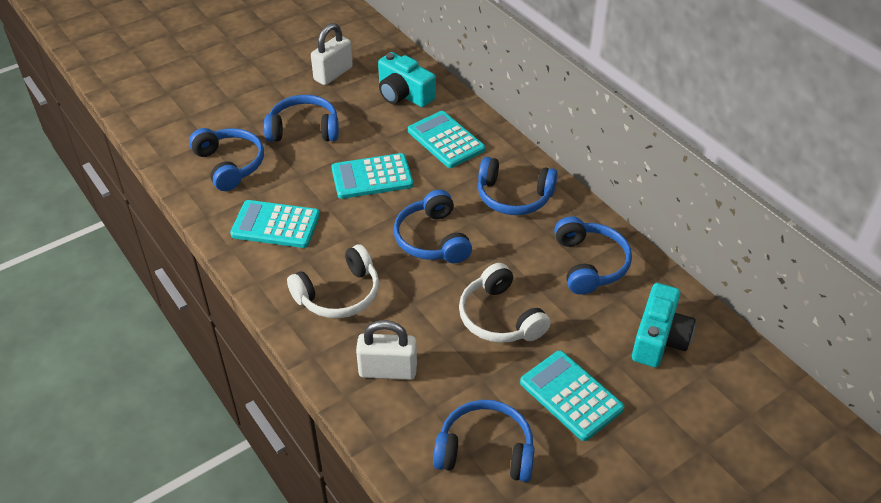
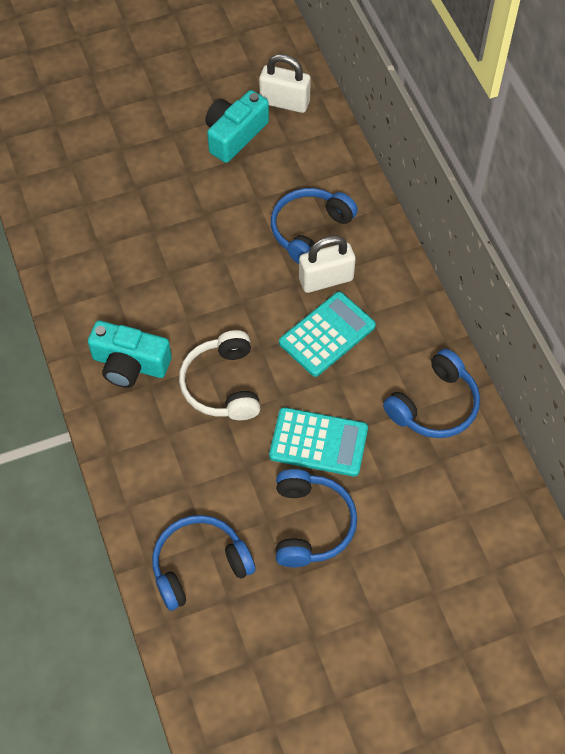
blue headphones: 6 -> 4
turquoise calculator: 4 -> 2
white headphones: 2 -> 1

